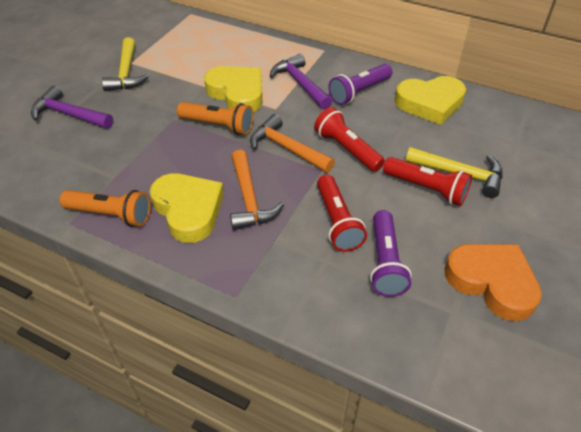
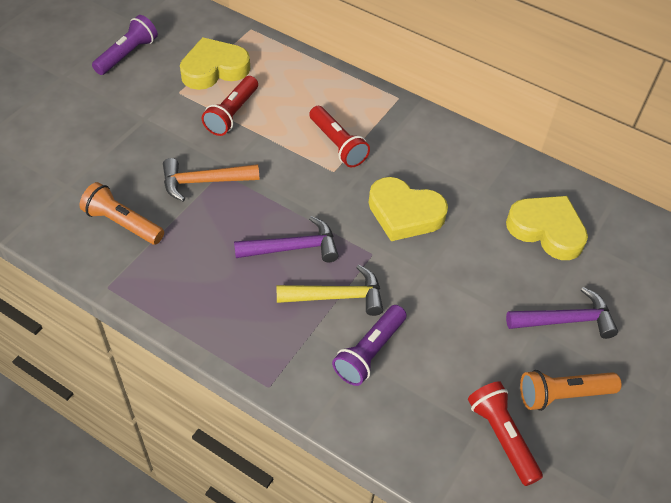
orange hammer: 2 -> 1
orange heart: 1 -> 0
yellow hammer: 2 -> 1

